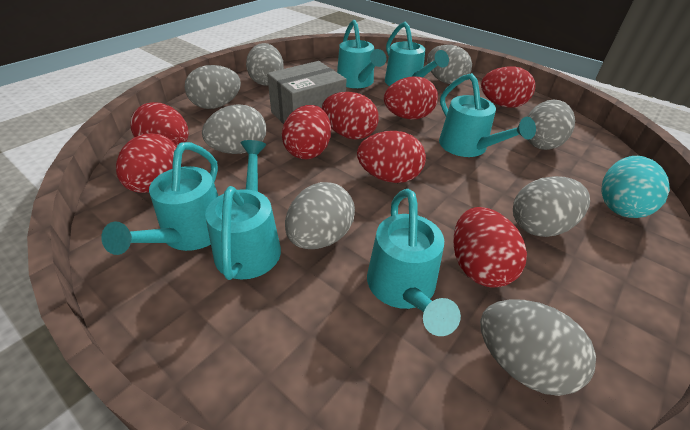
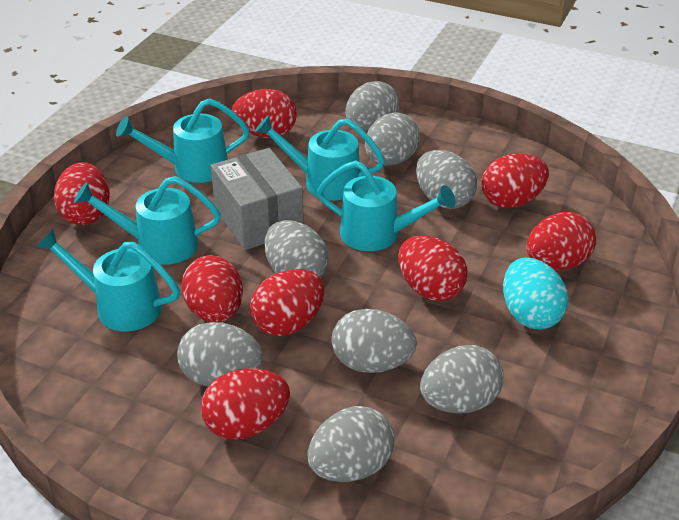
turquoise watering can: 6 -> 5

